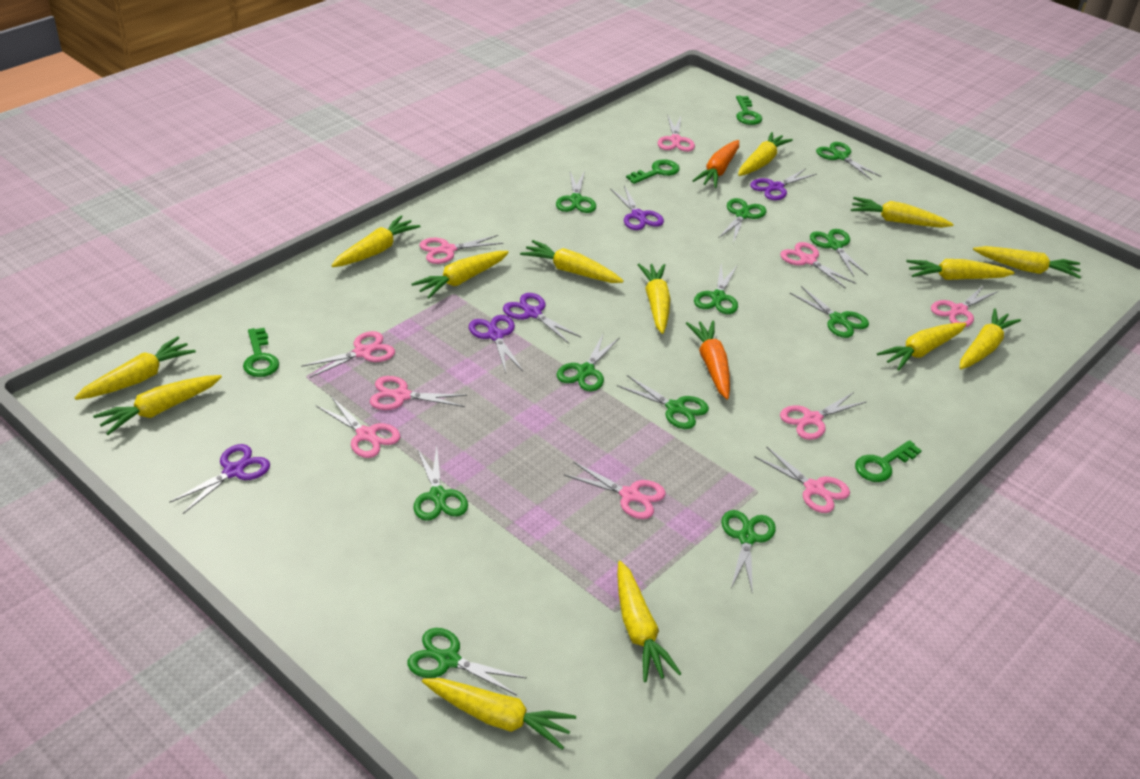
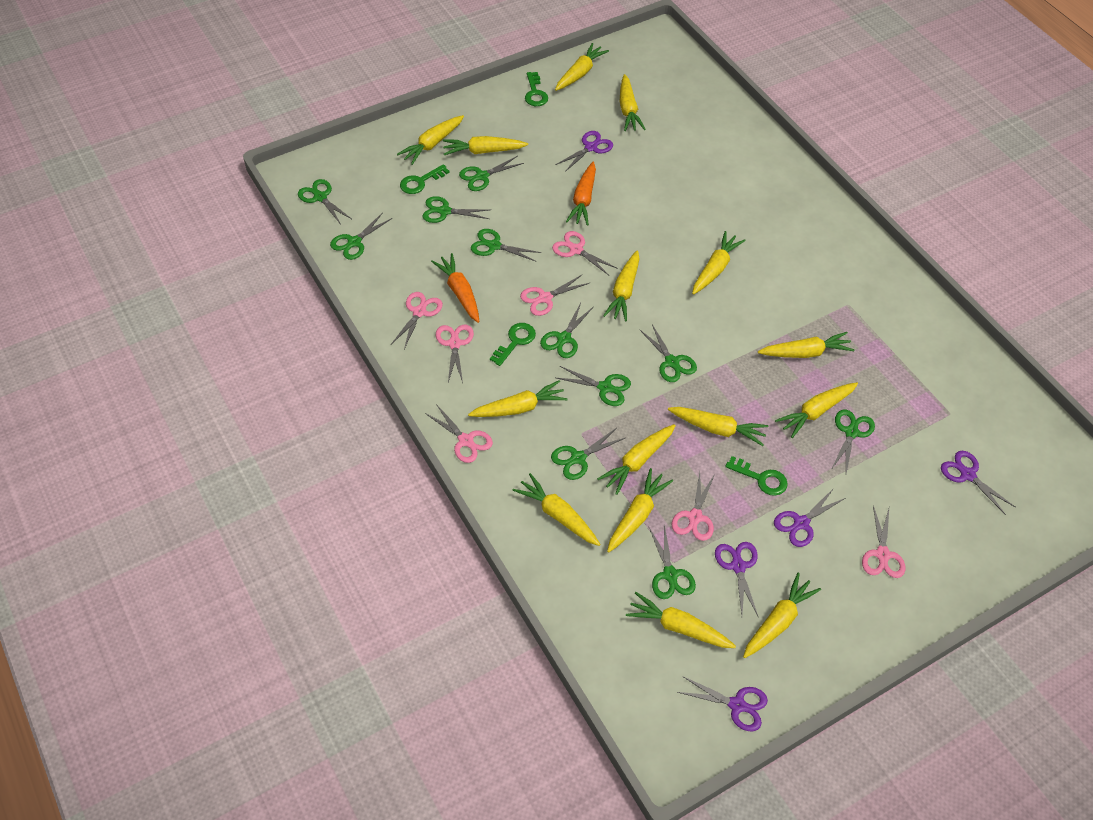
pink scissors: 10 -> 7
yellow carrot: 14 -> 15

